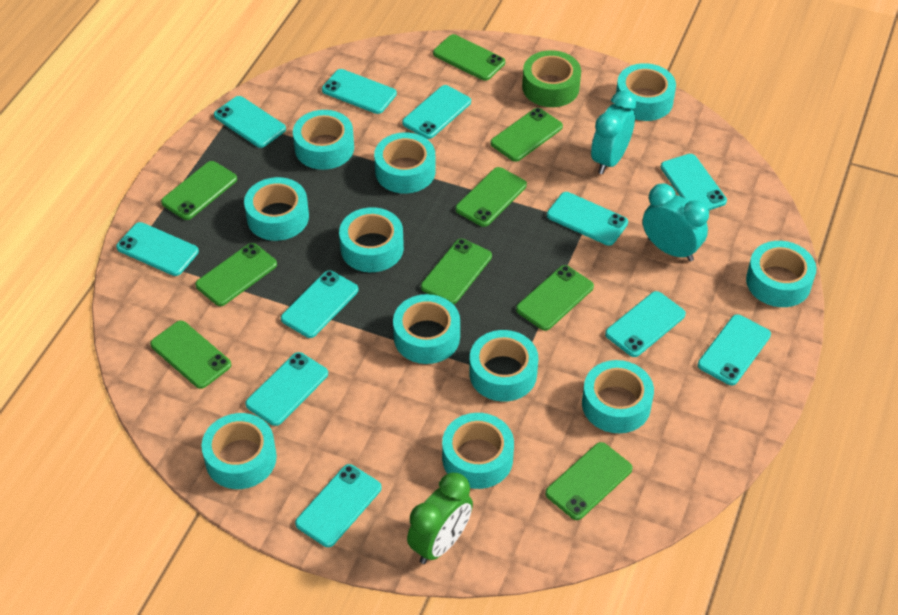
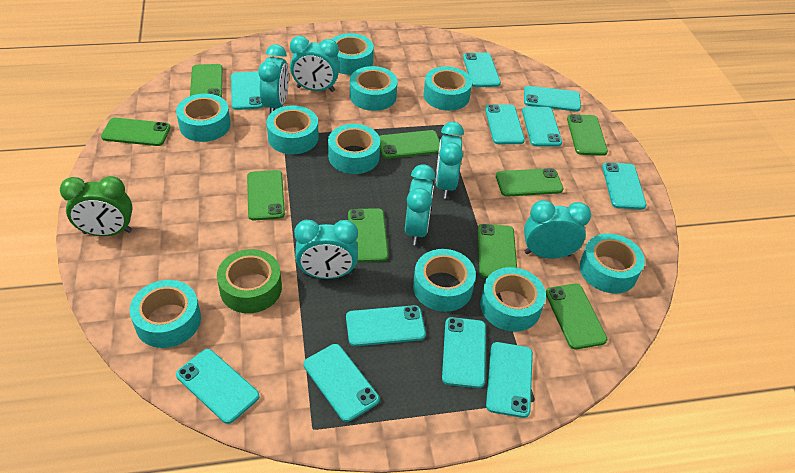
turquoise clock: 2 -> 6
turquoise tape: 11 -> 10

